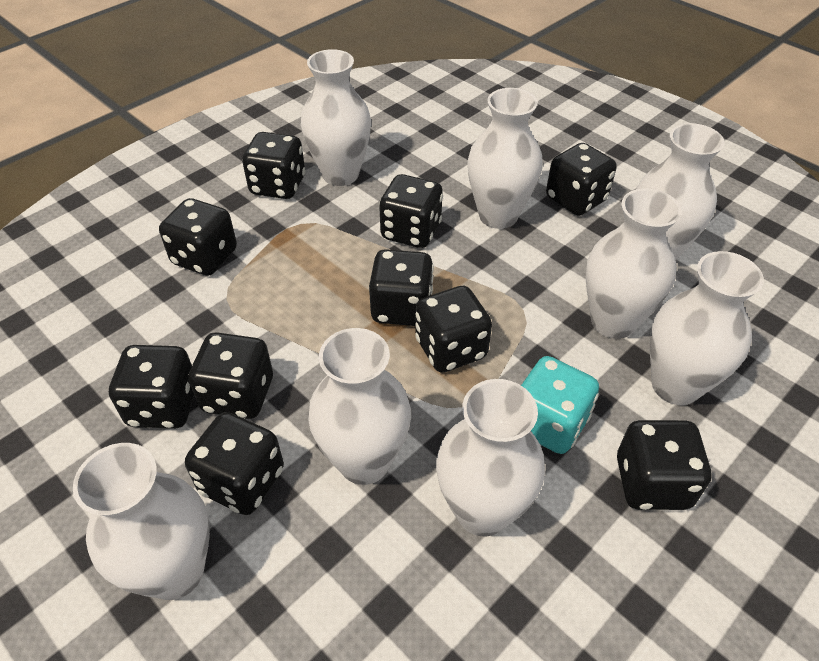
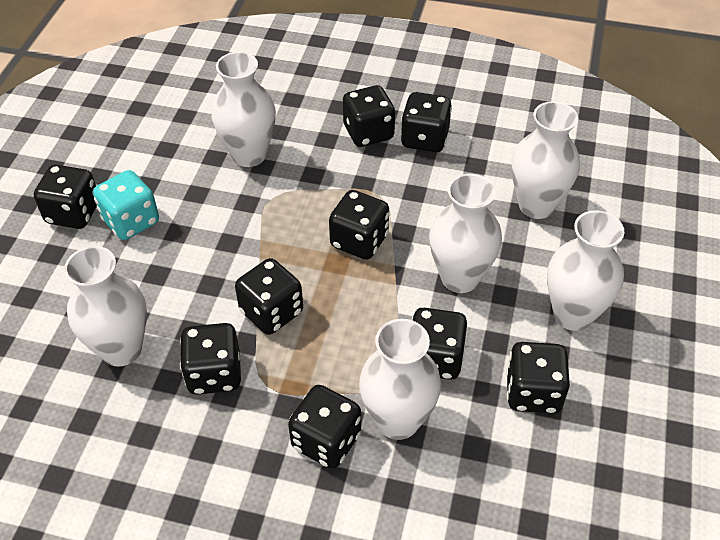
black dice: 10 -> 9
white vase: 8 -> 6

